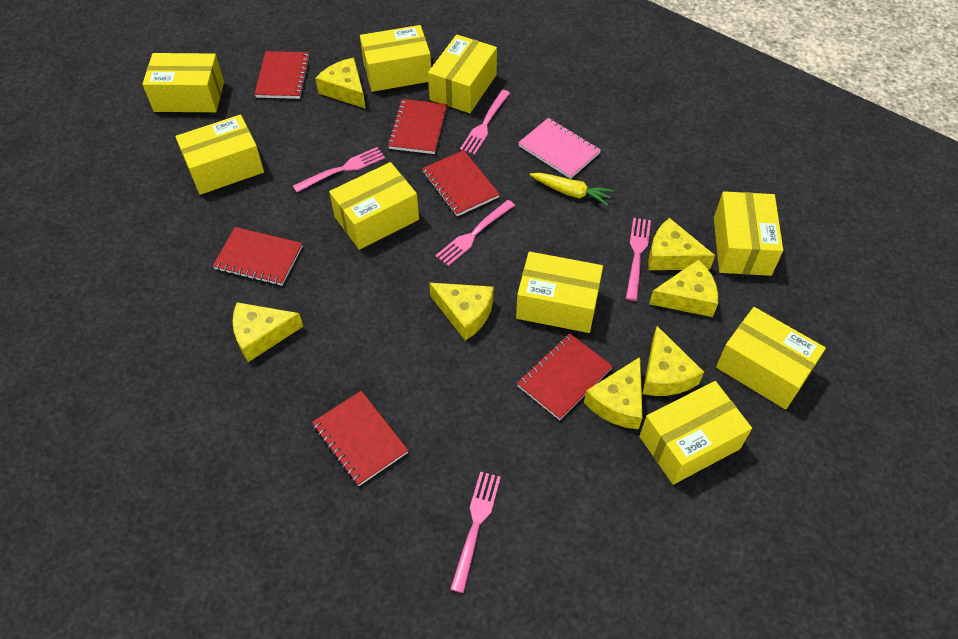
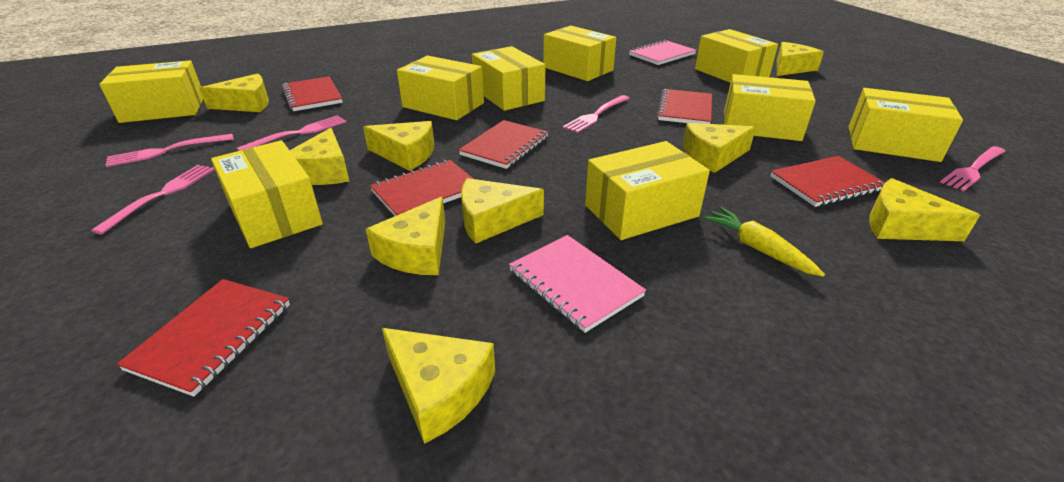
pink notebook: 1 -> 2
yellow cheese: 7 -> 9

